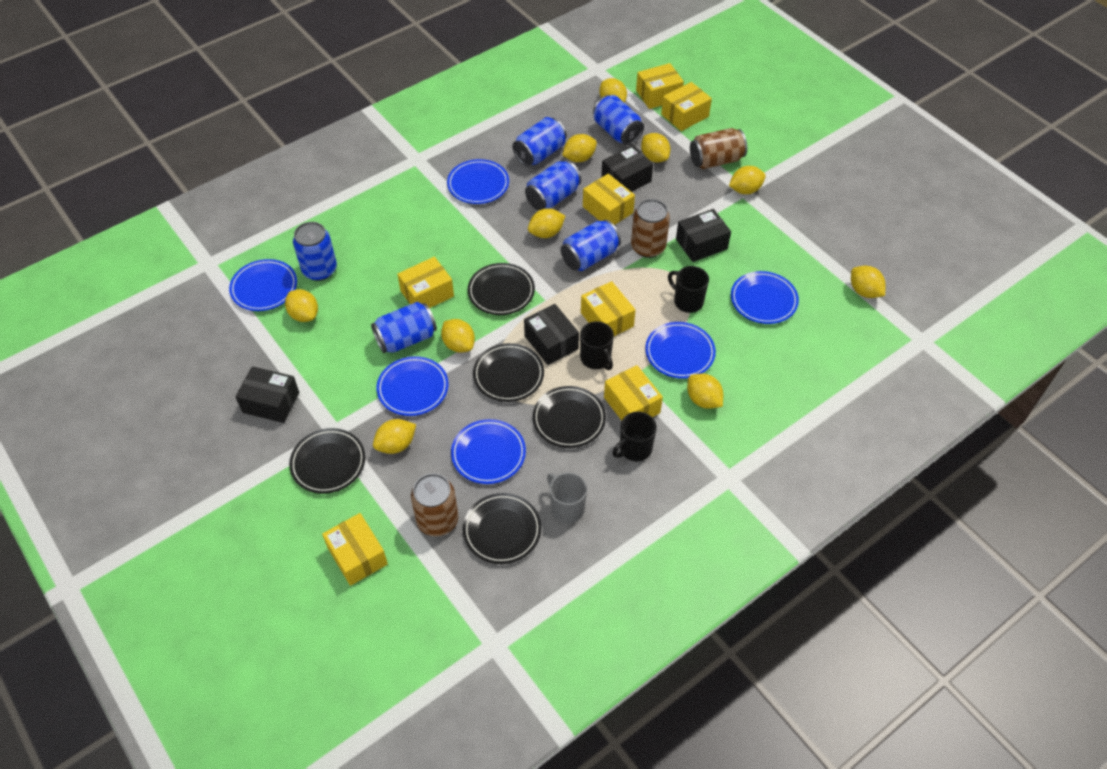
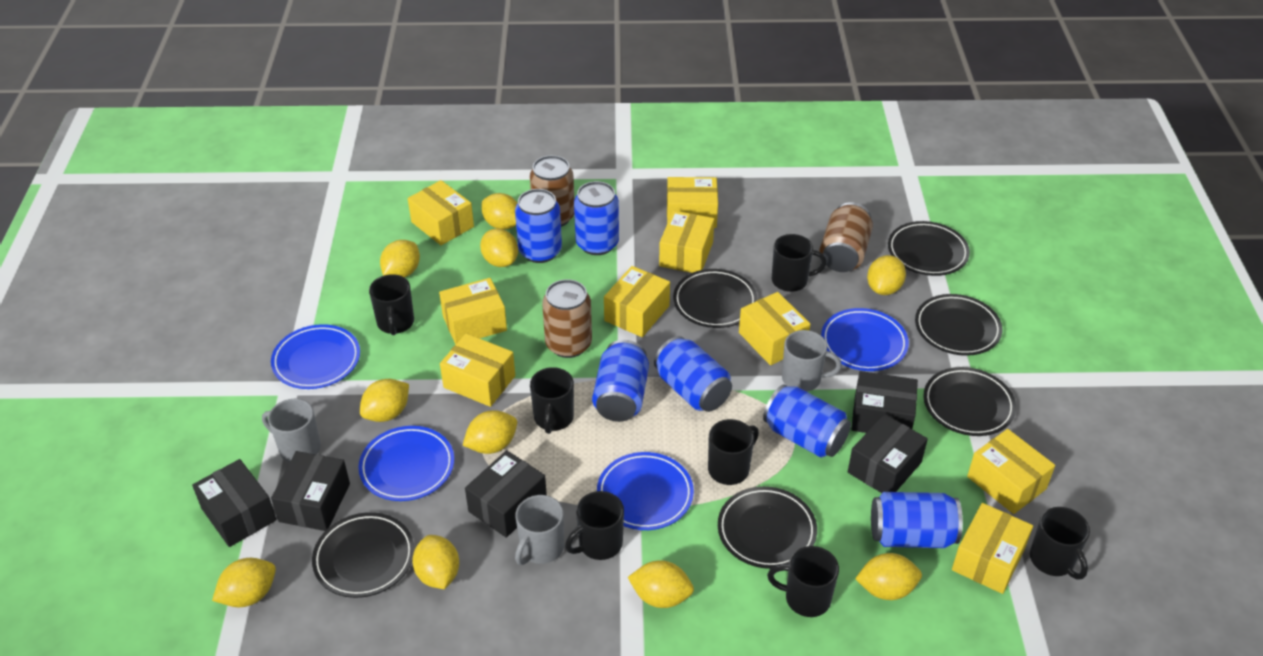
black box: 4 -> 5
black mug: 3 -> 7
black plate: 5 -> 6
blue plate: 6 -> 4
grey mug: 1 -> 3
yellow box: 7 -> 9

